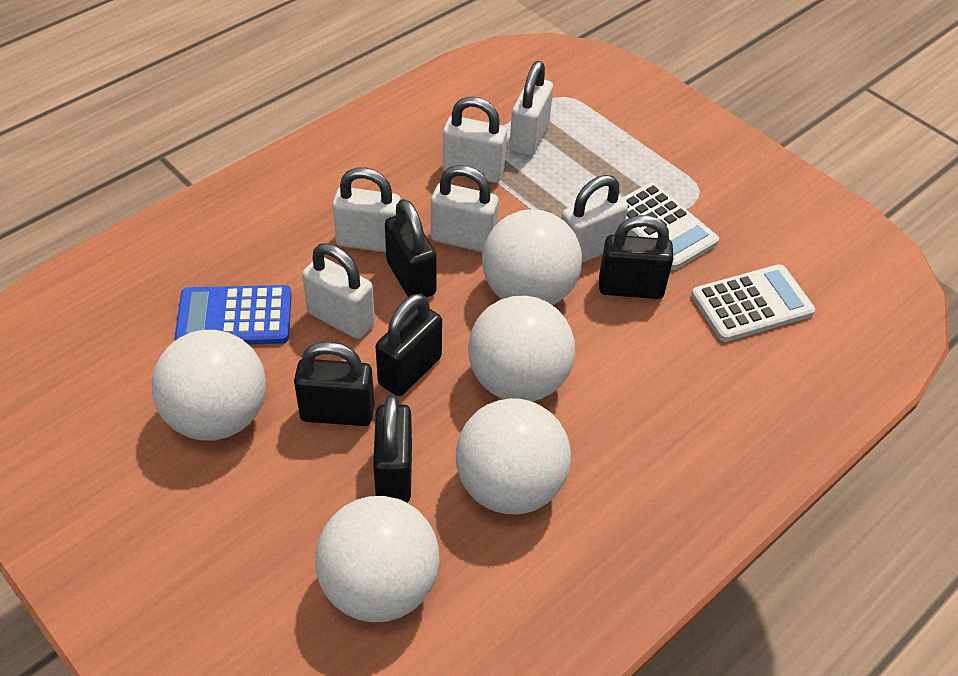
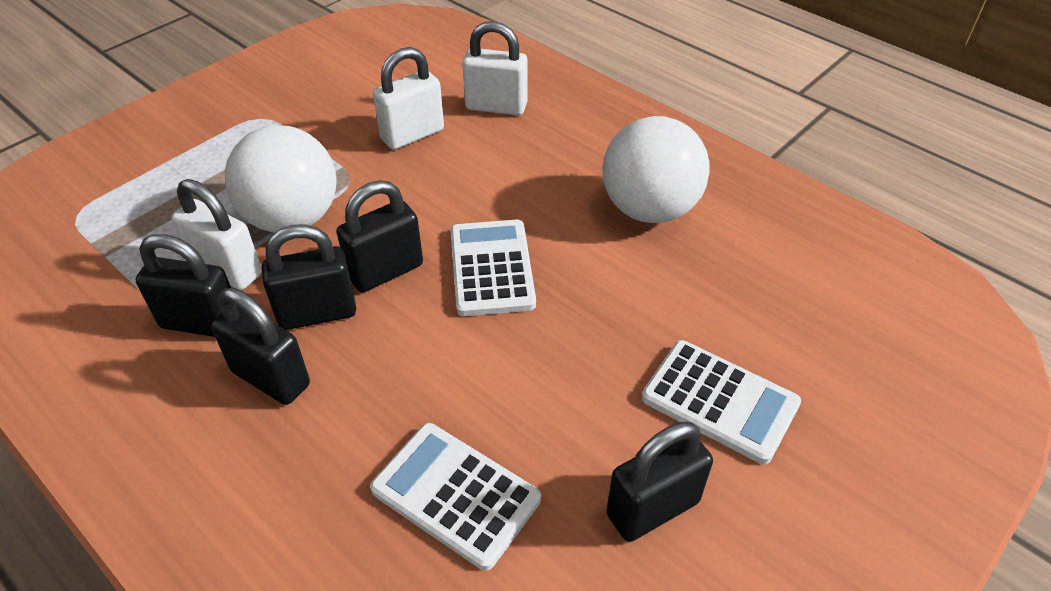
blue calculator: 1 -> 0
white ball: 5 -> 2
white calculator: 2 -> 3
white padlock: 6 -> 3

